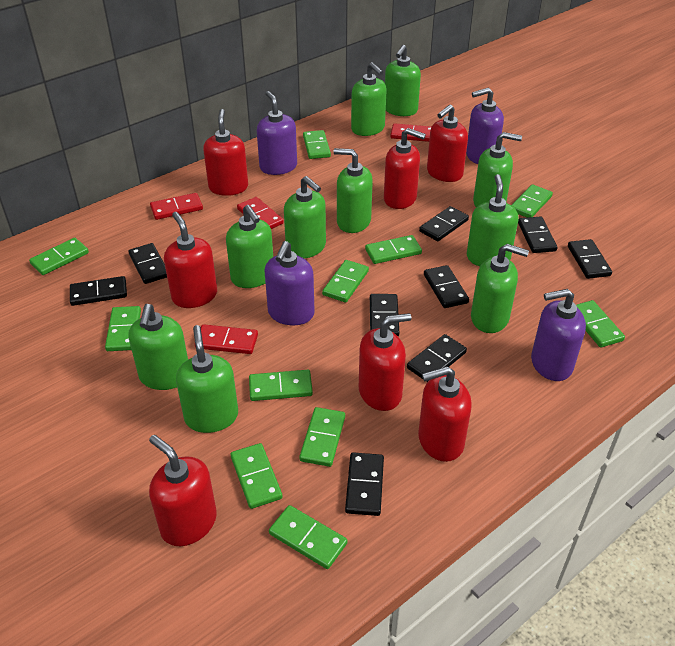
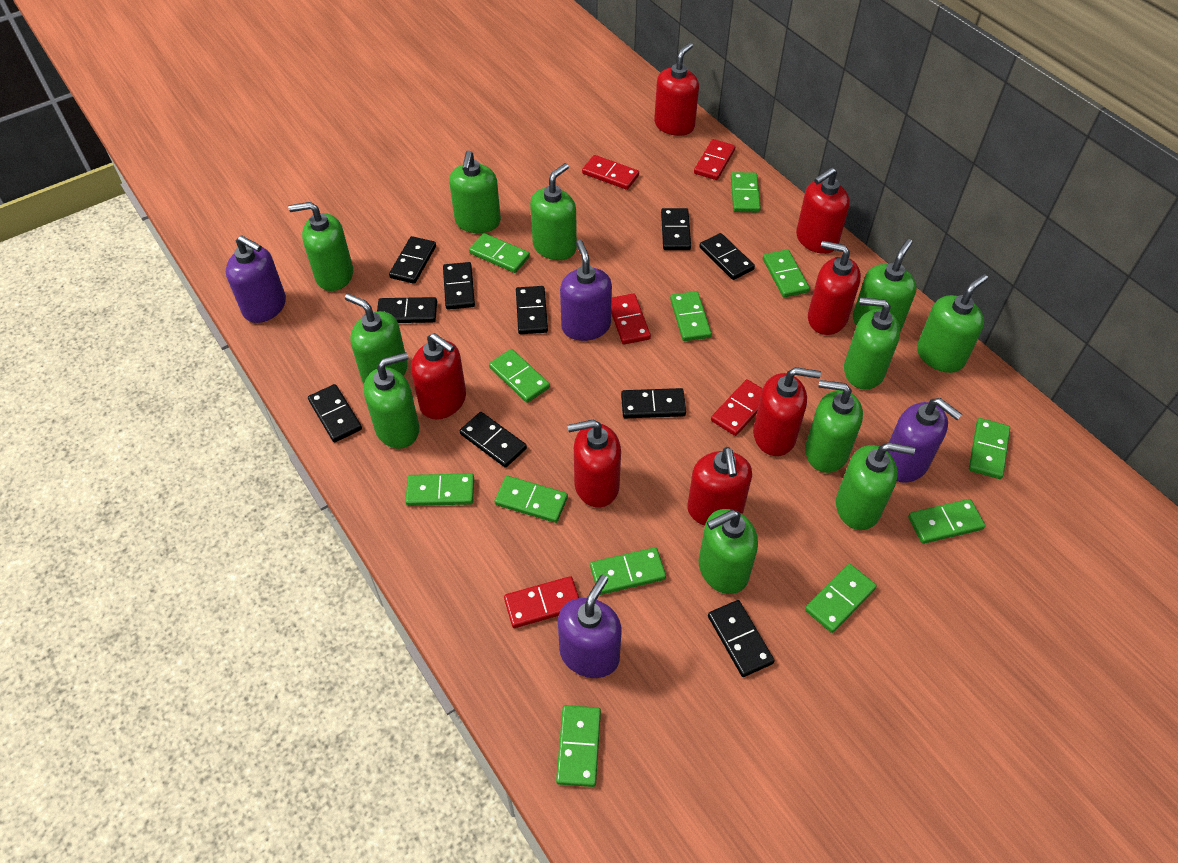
black domino: 9 -> 10
green domino: 11 -> 12
green soap dispenser: 10 -> 11
red domino: 4 -> 5

